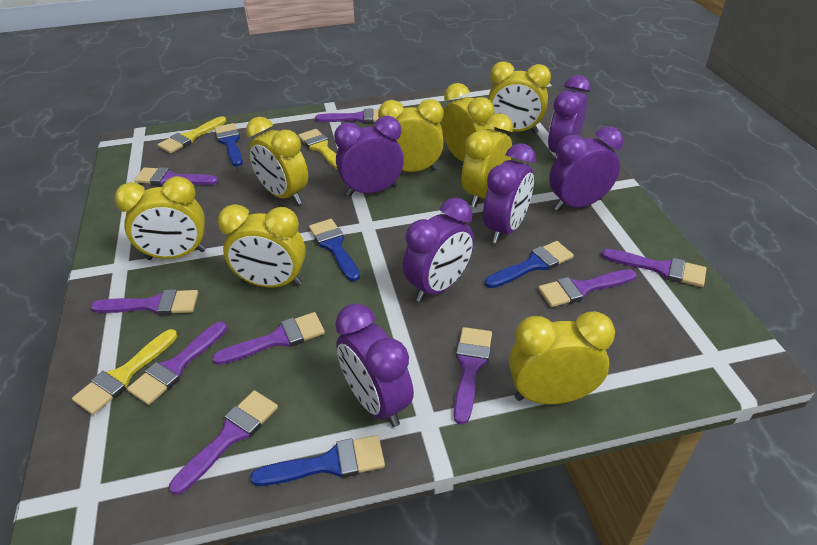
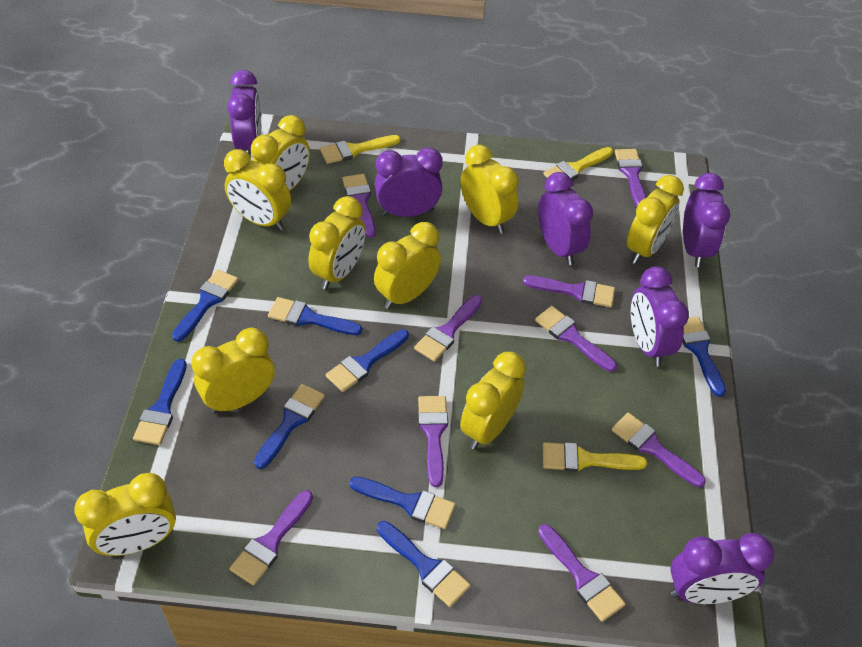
blue brush: 4 -> 8
yellow clock: 8 -> 9

